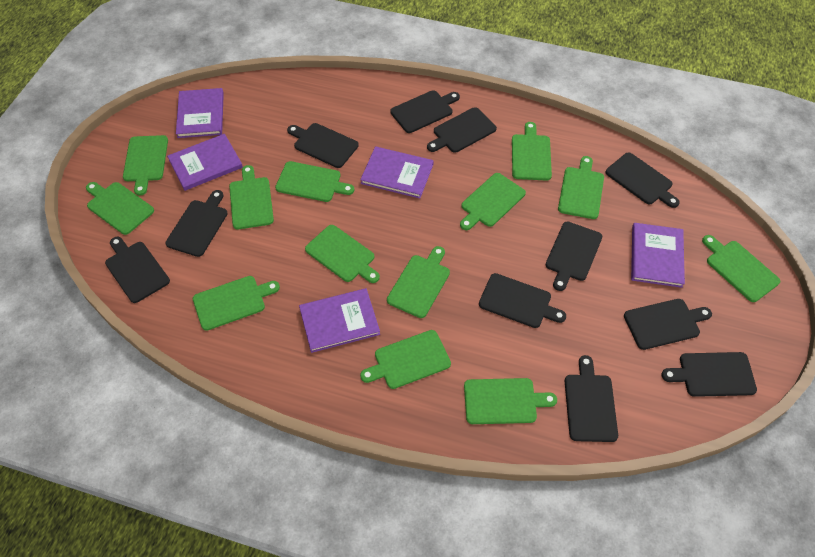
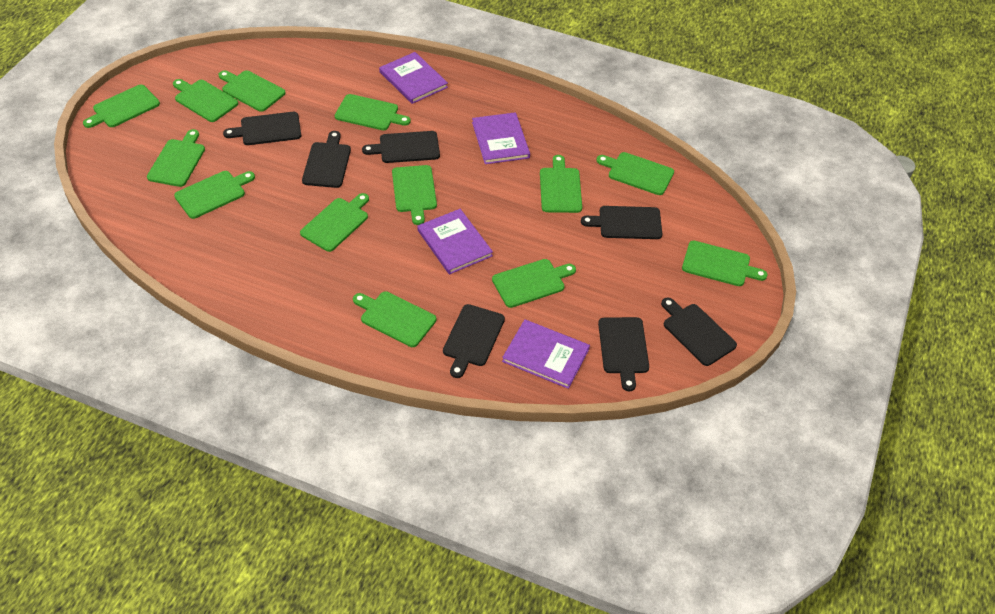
black cutting board: 11 -> 7
purple book: 5 -> 4

